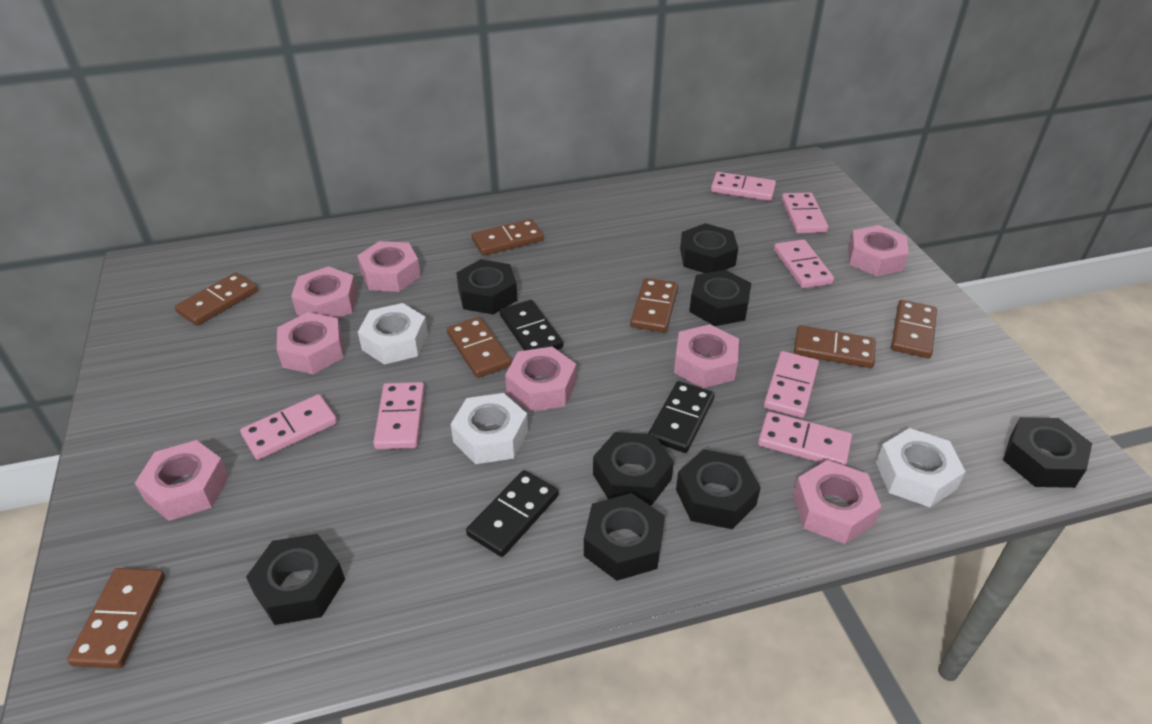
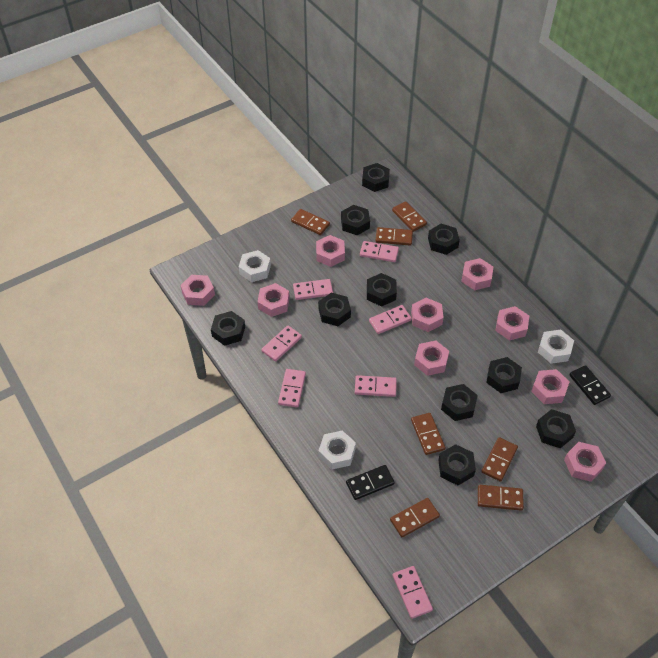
black domino: 3 -> 2
black nut: 8 -> 10
pink nut: 8 -> 9

